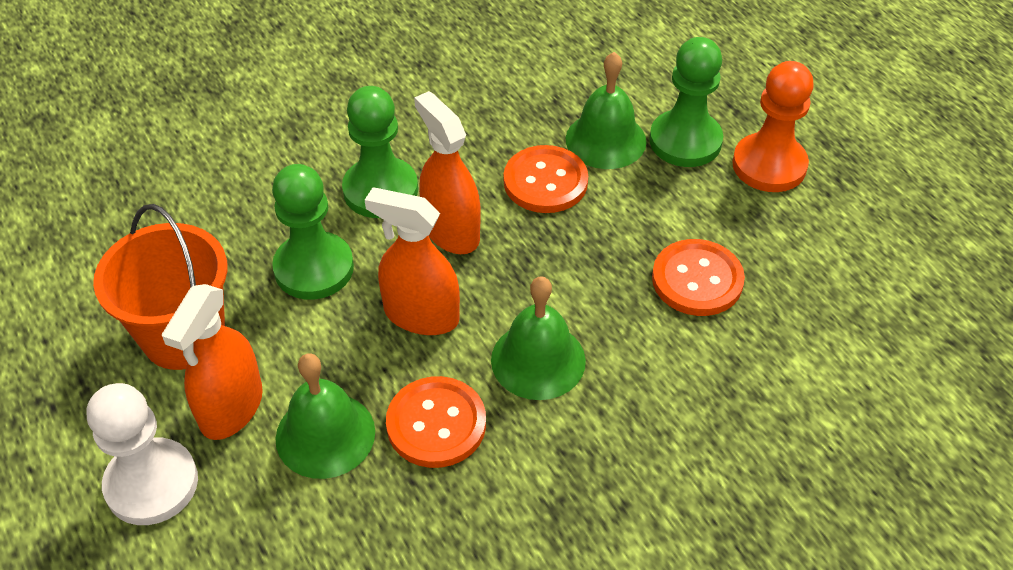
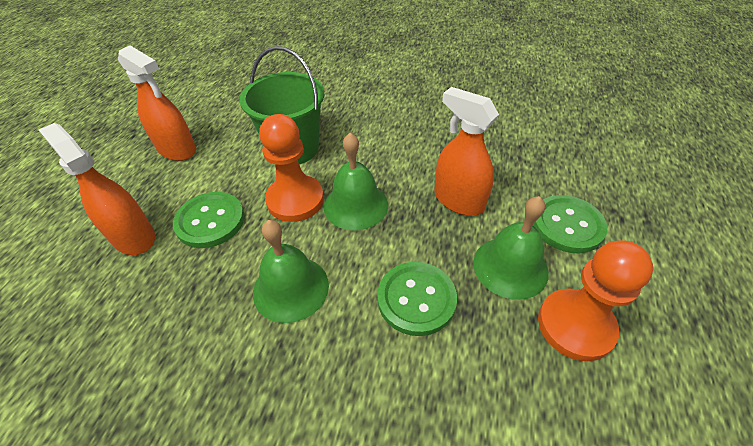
green bucket: 0 -> 1
green button: 0 -> 3
green pawn: 3 -> 0
orange bucket: 1 -> 0
orange button: 3 -> 0
orange pawn: 1 -> 2
white pawn: 1 -> 0

